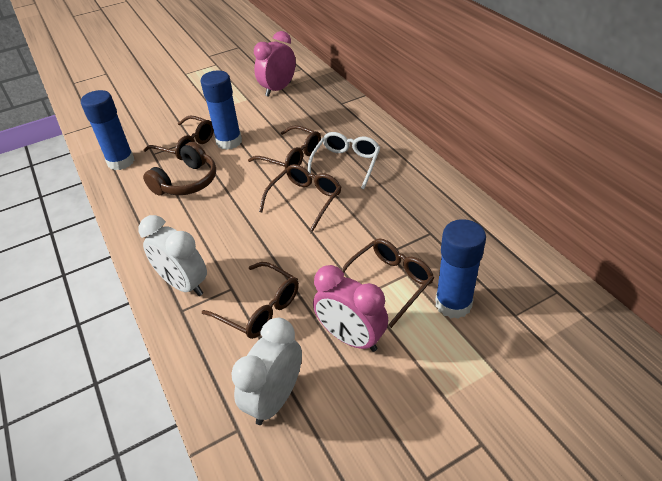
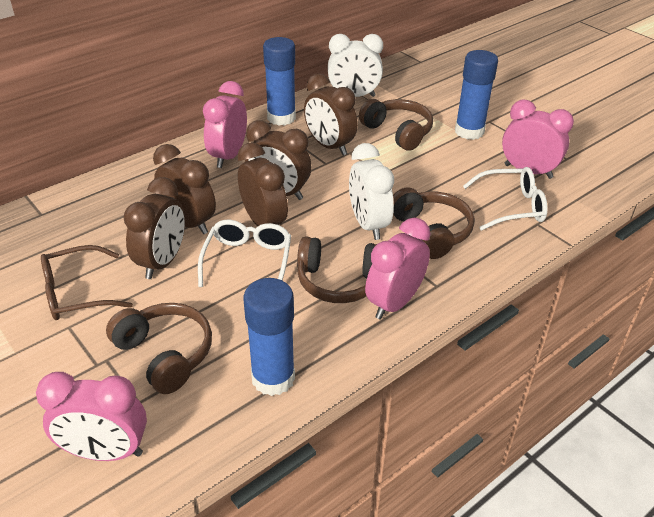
brown clock: 0 -> 5
brown glasses: 5 -> 1
brown headphones: 1 -> 4
pink clock: 2 -> 4
white glasses: 1 -> 2

